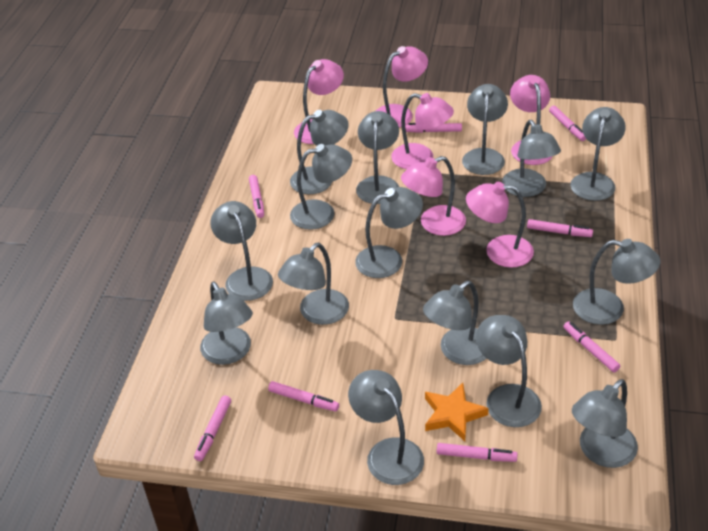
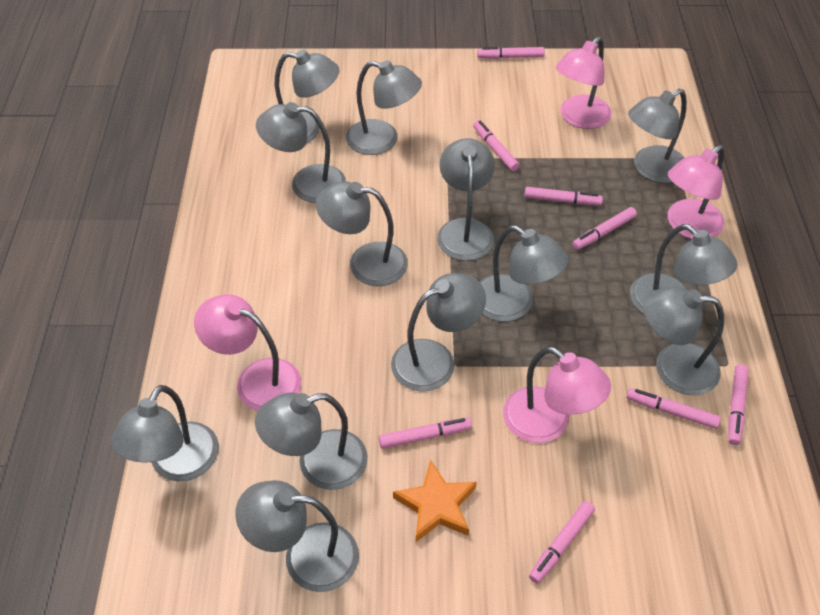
grey lamp: 15 -> 13
pink lamp: 6 -> 4

